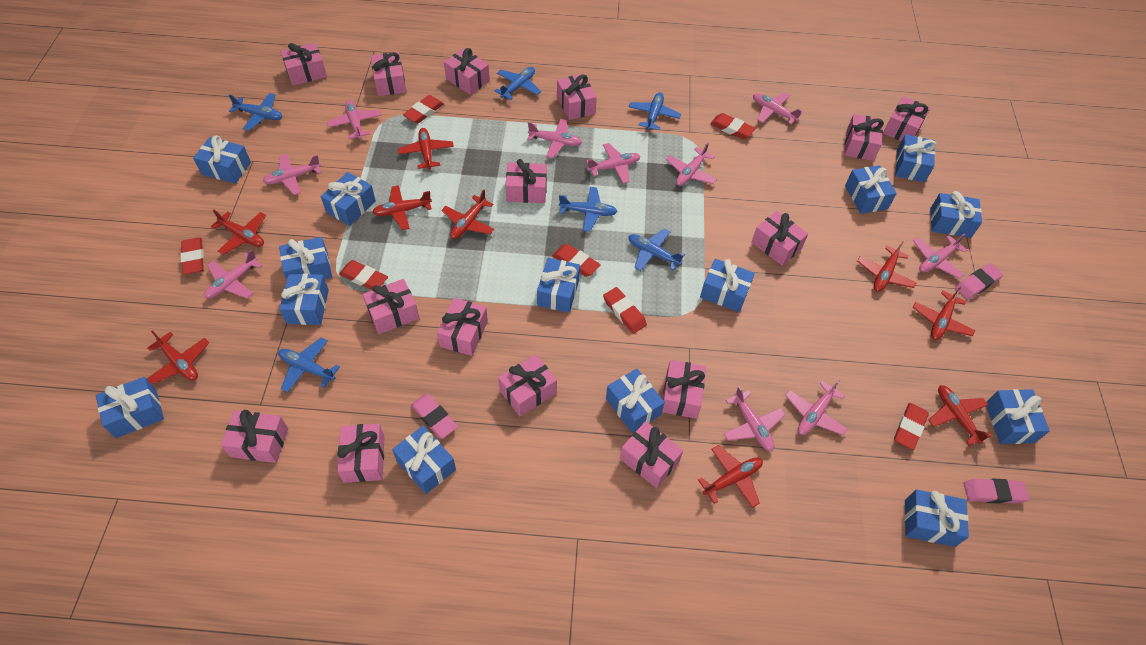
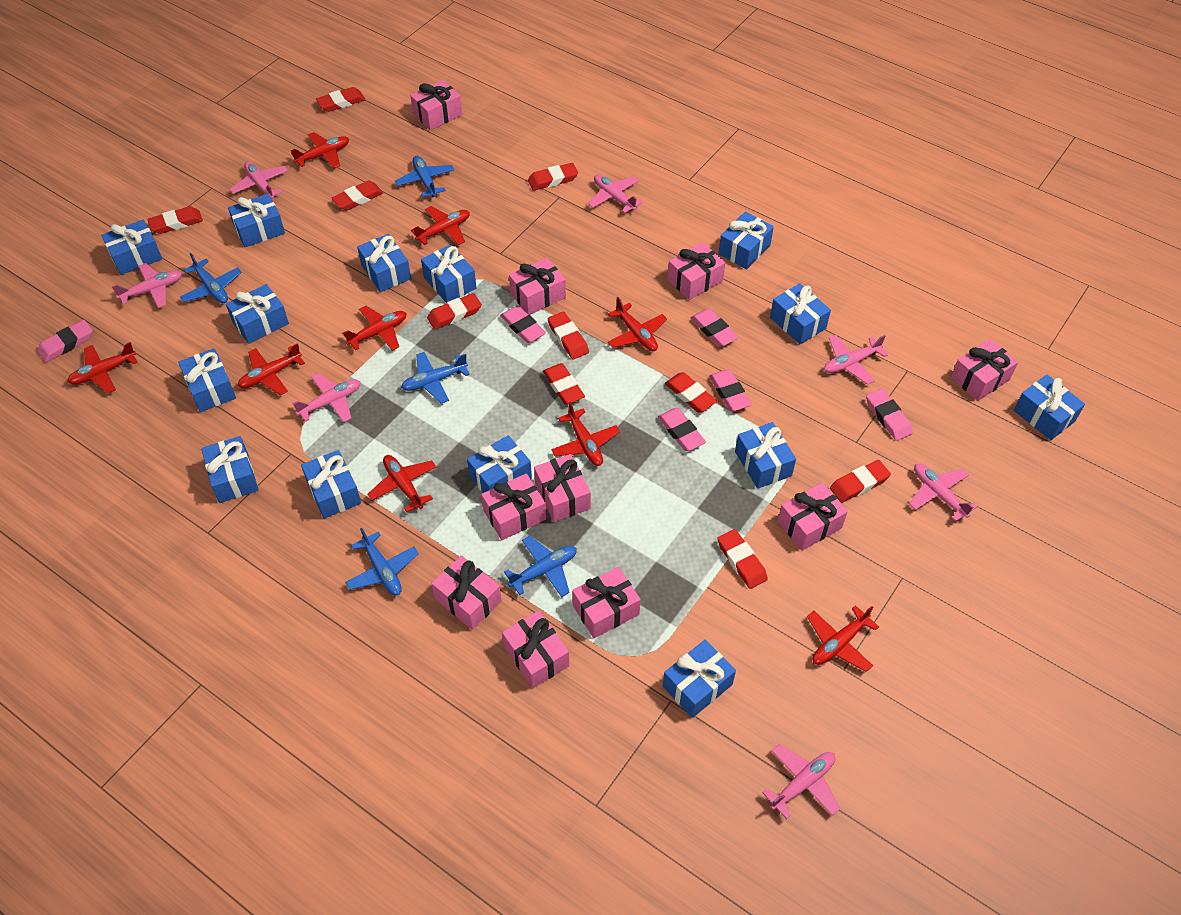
blue plane: 6 -> 5
pink eraser: 3 -> 6
pink gift: 15 -> 10
pink plane: 10 -> 7
red eraser: 7 -> 10

